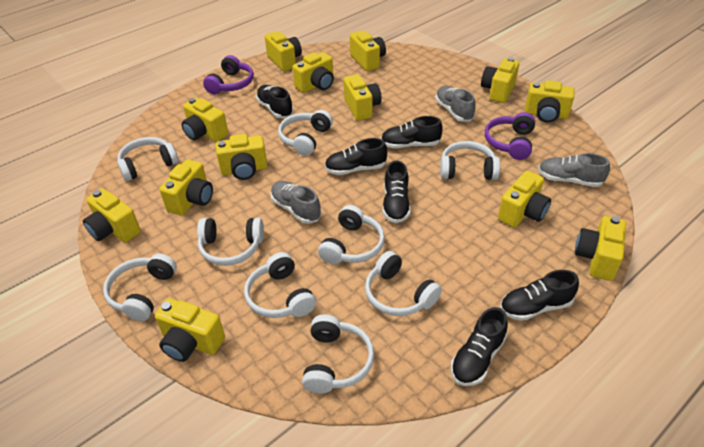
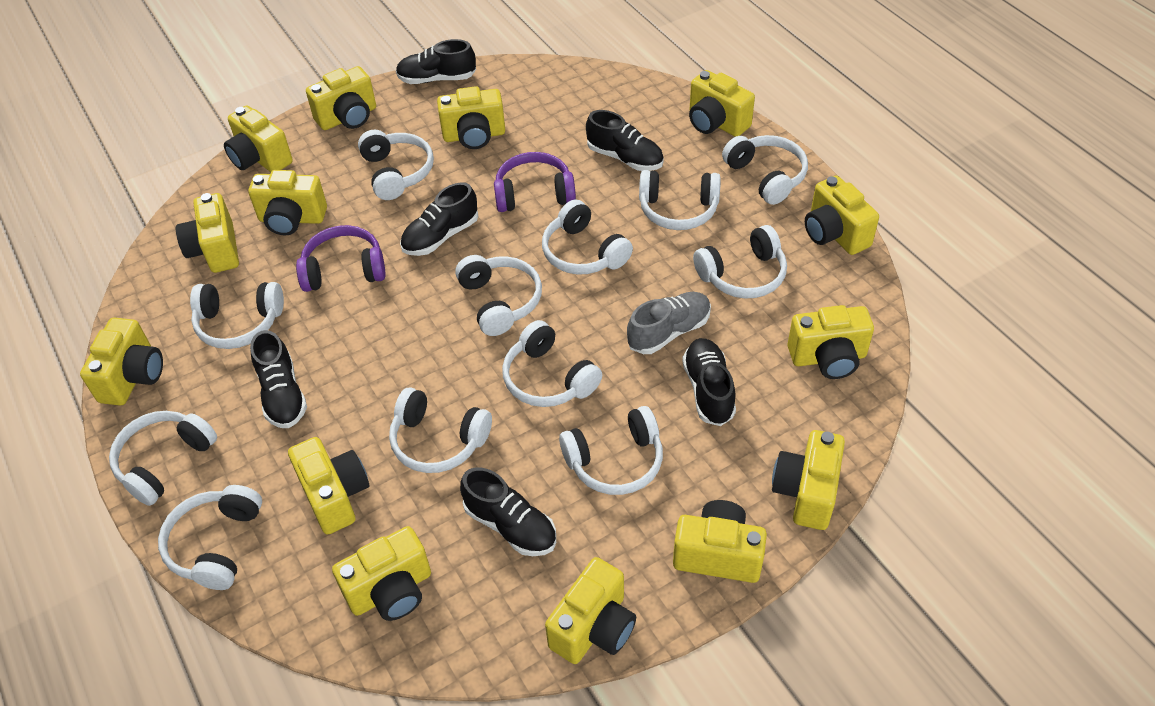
grey shoe: 3 -> 1
white headphones: 9 -> 12
yellow camera: 13 -> 14

